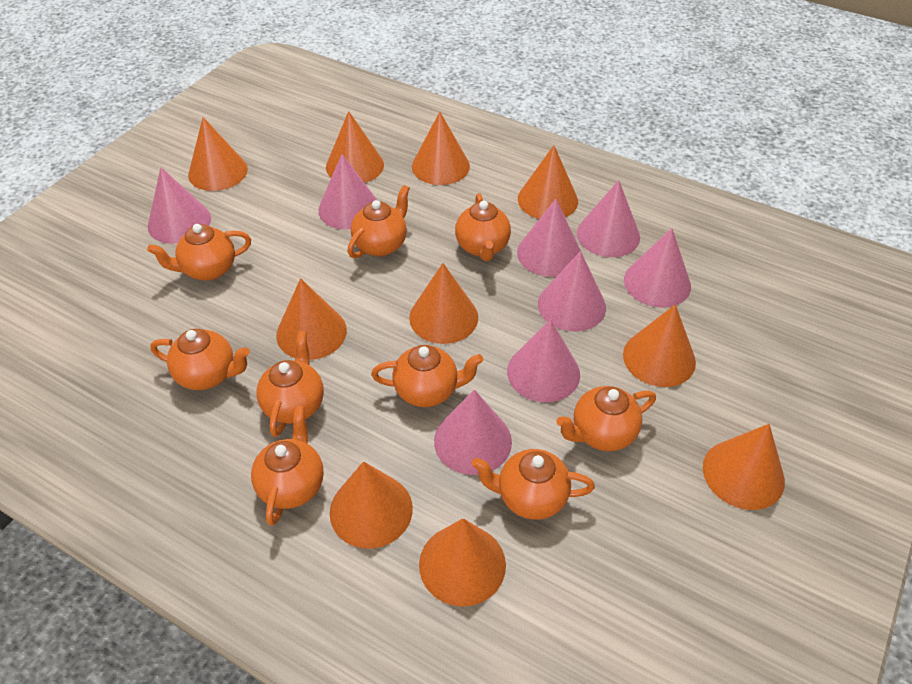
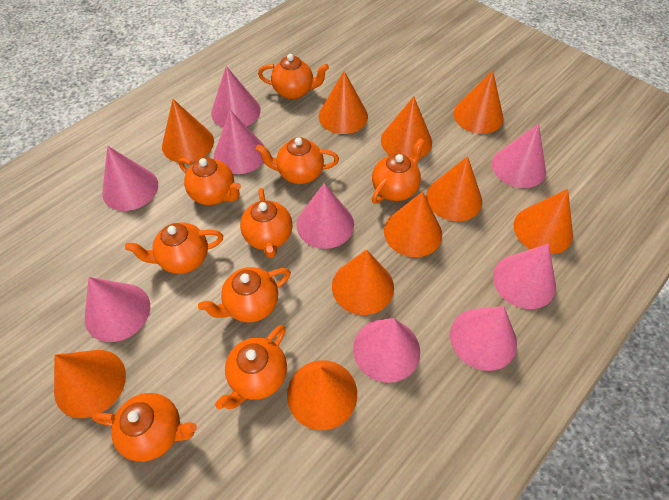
pink cone: 8 -> 9

